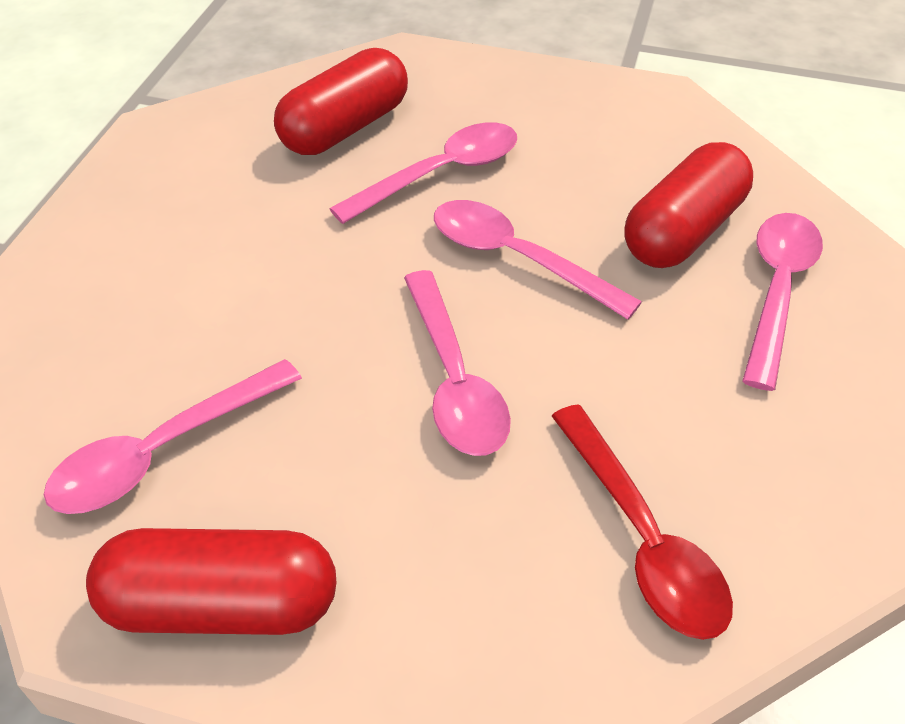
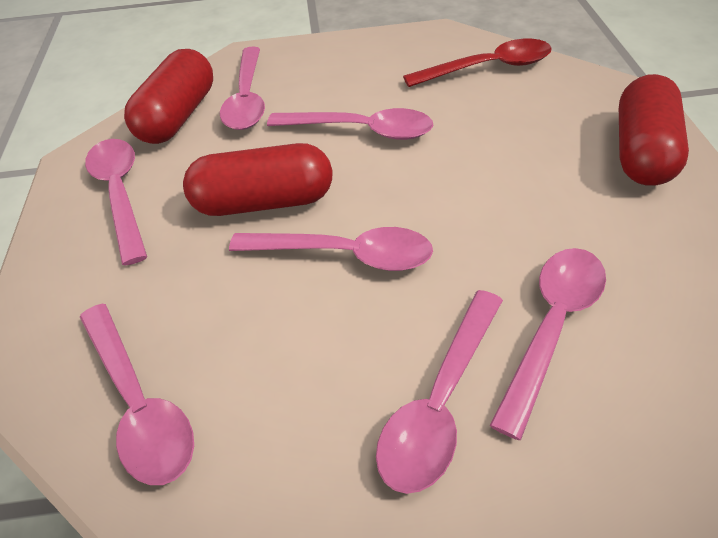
pink spoon: 5 -> 7

